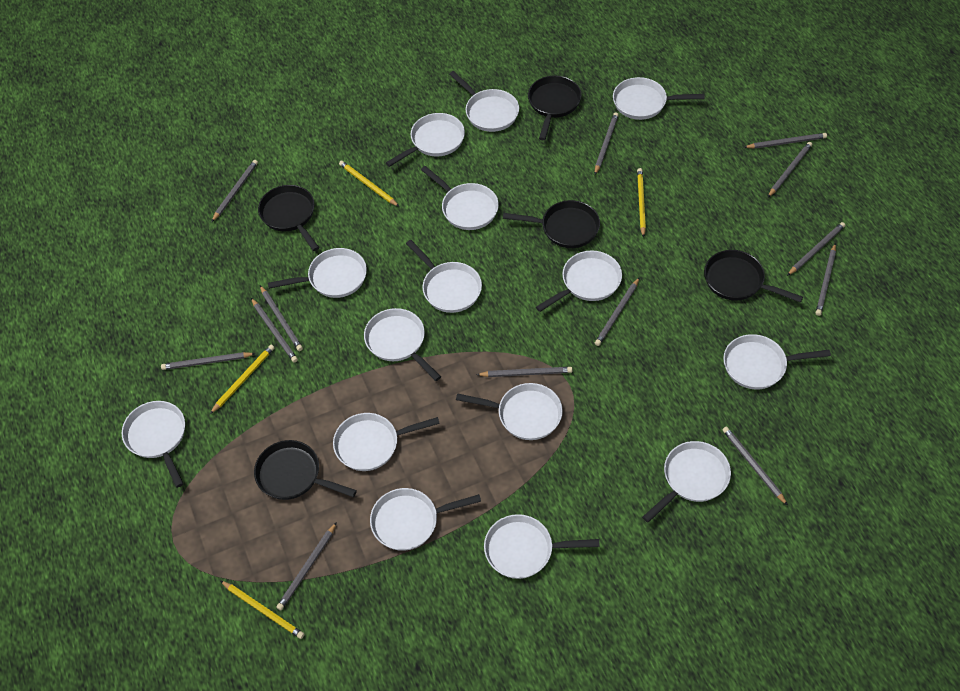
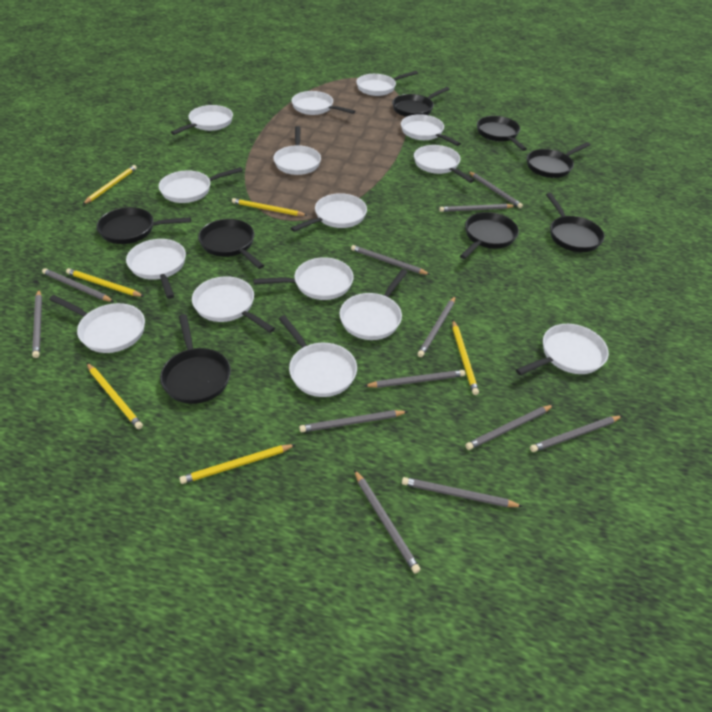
black pan: 5 -> 8
grey pencil: 13 -> 12
yellow pencil: 4 -> 6

